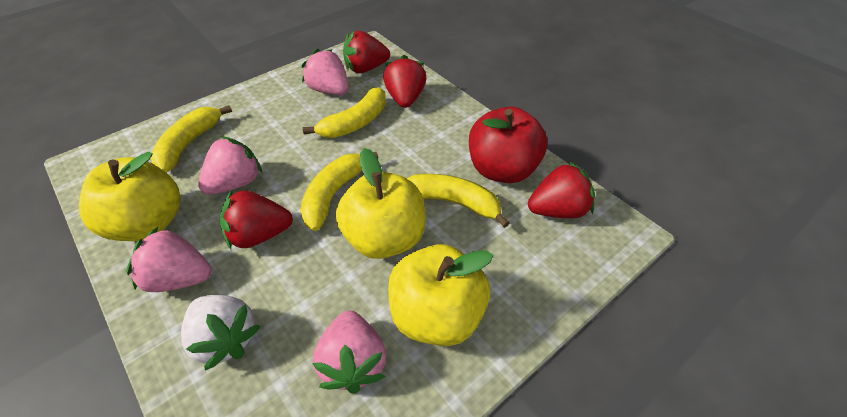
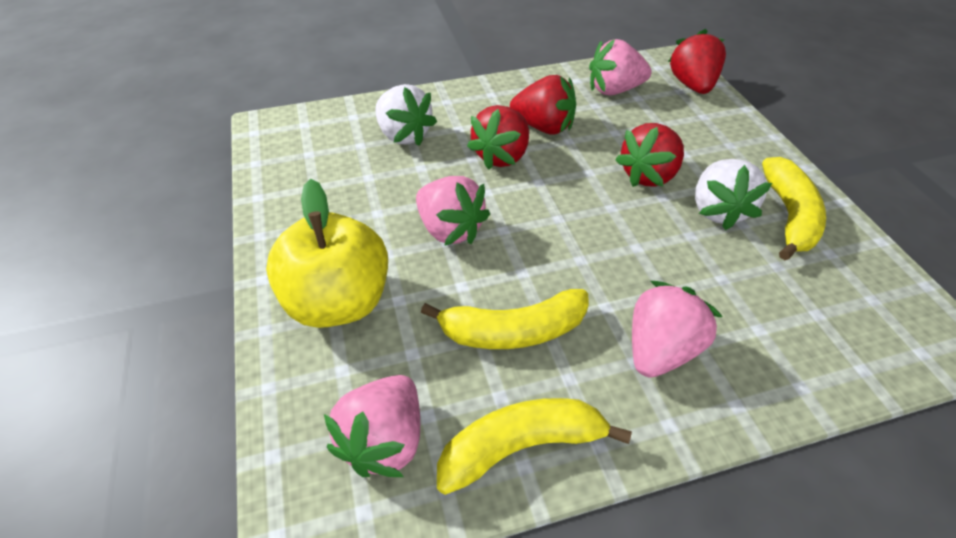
red apple: 1 -> 0
white strawberry: 1 -> 2
yellow apple: 3 -> 1
yellow banana: 4 -> 3

